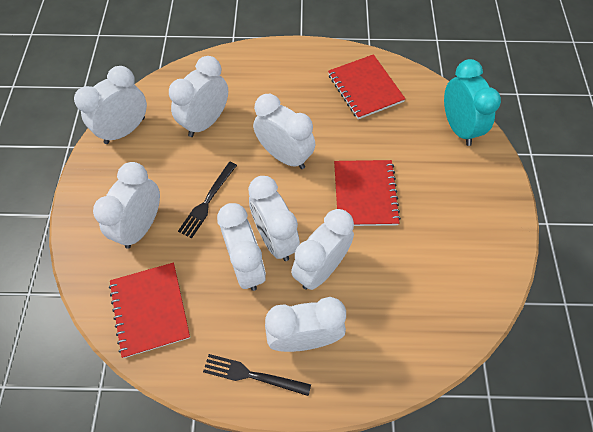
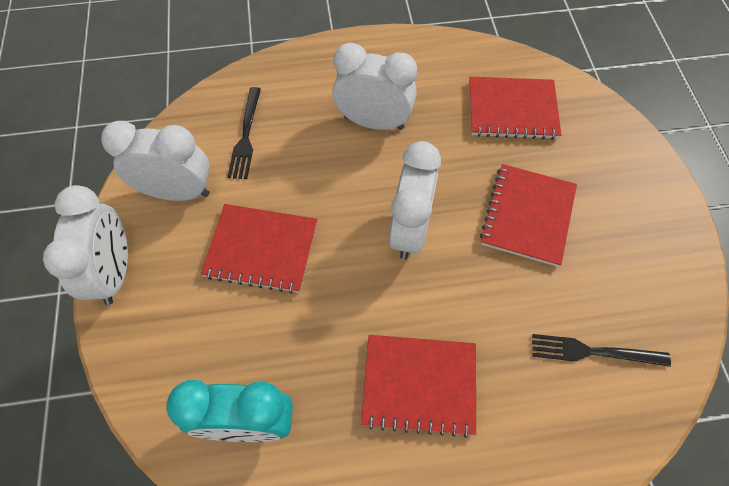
red notebook: 3 -> 4
white clock: 8 -> 4

